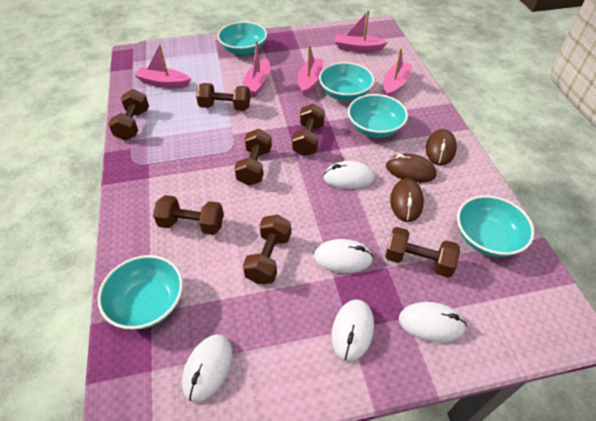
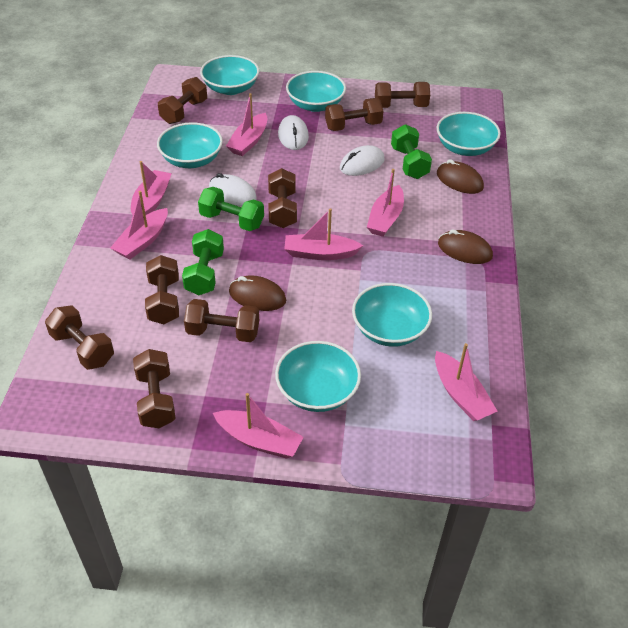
brown dumbbell: 7 -> 8
green dumbbell: 0 -> 3
pink boat: 5 -> 7
turquoise bowl: 5 -> 6
white mouse: 5 -> 3

